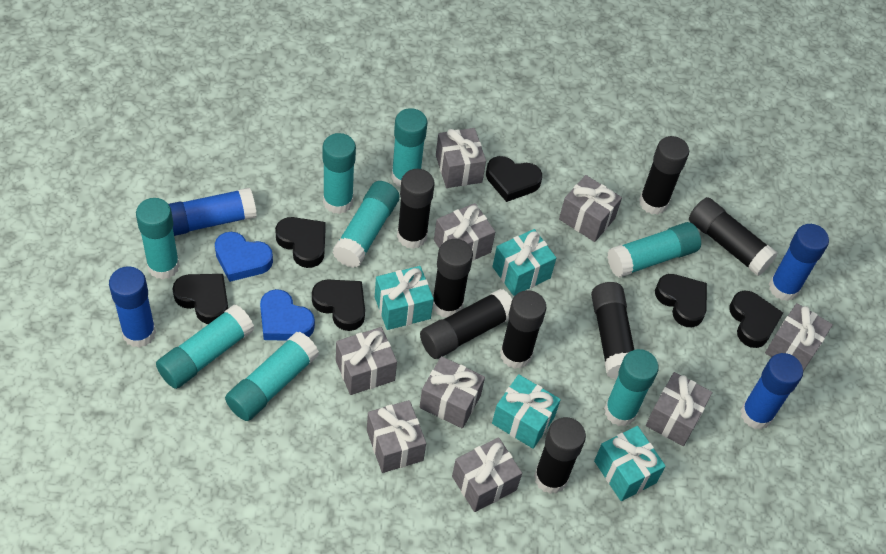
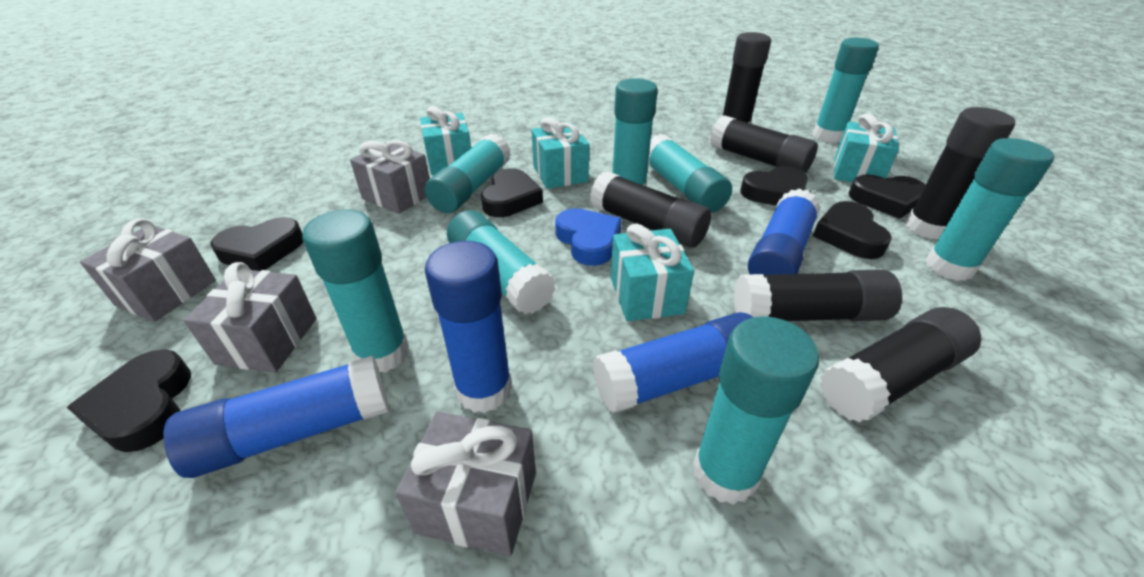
black glue stick: 8 -> 6
blue heart: 2 -> 1
grey gift: 9 -> 4

